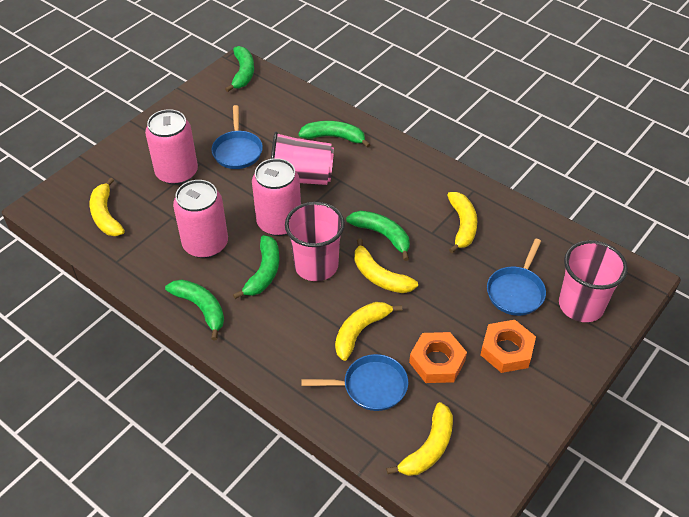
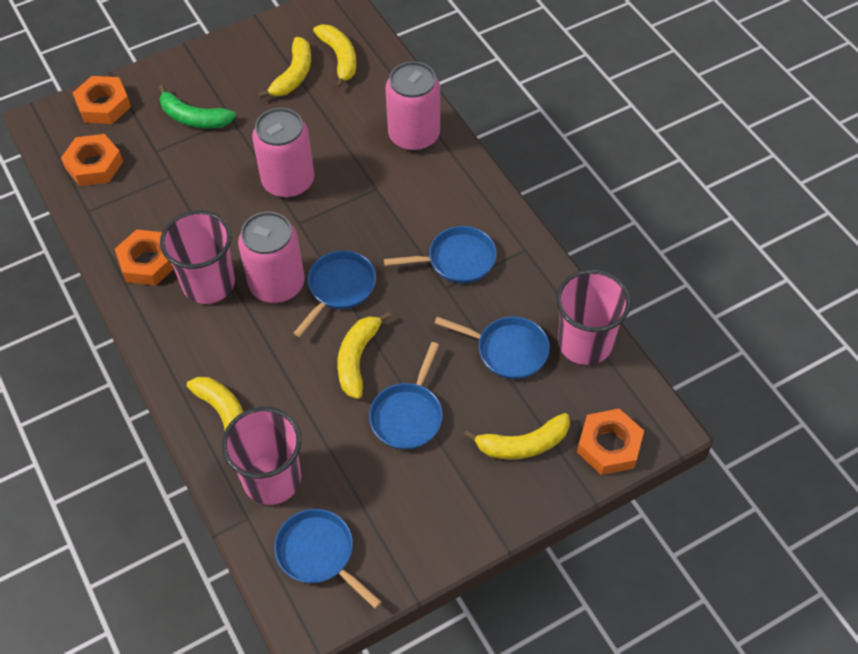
blue pan: 3 -> 5
green banana: 5 -> 1
orange nut: 2 -> 4

